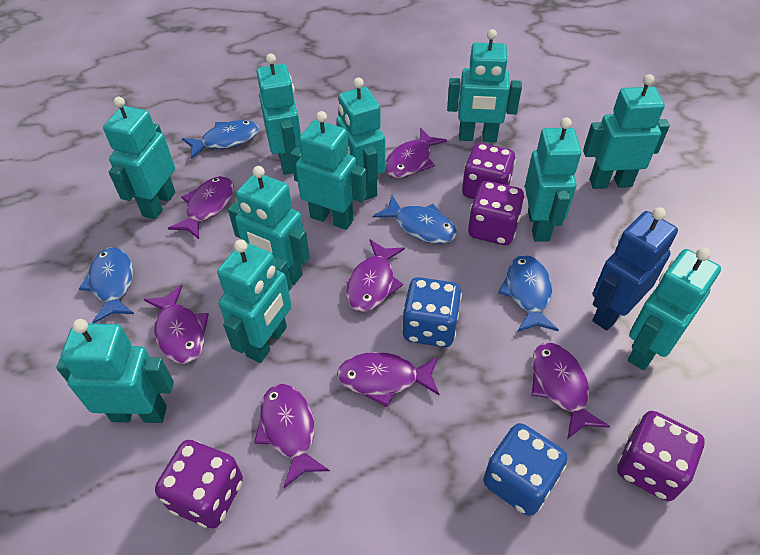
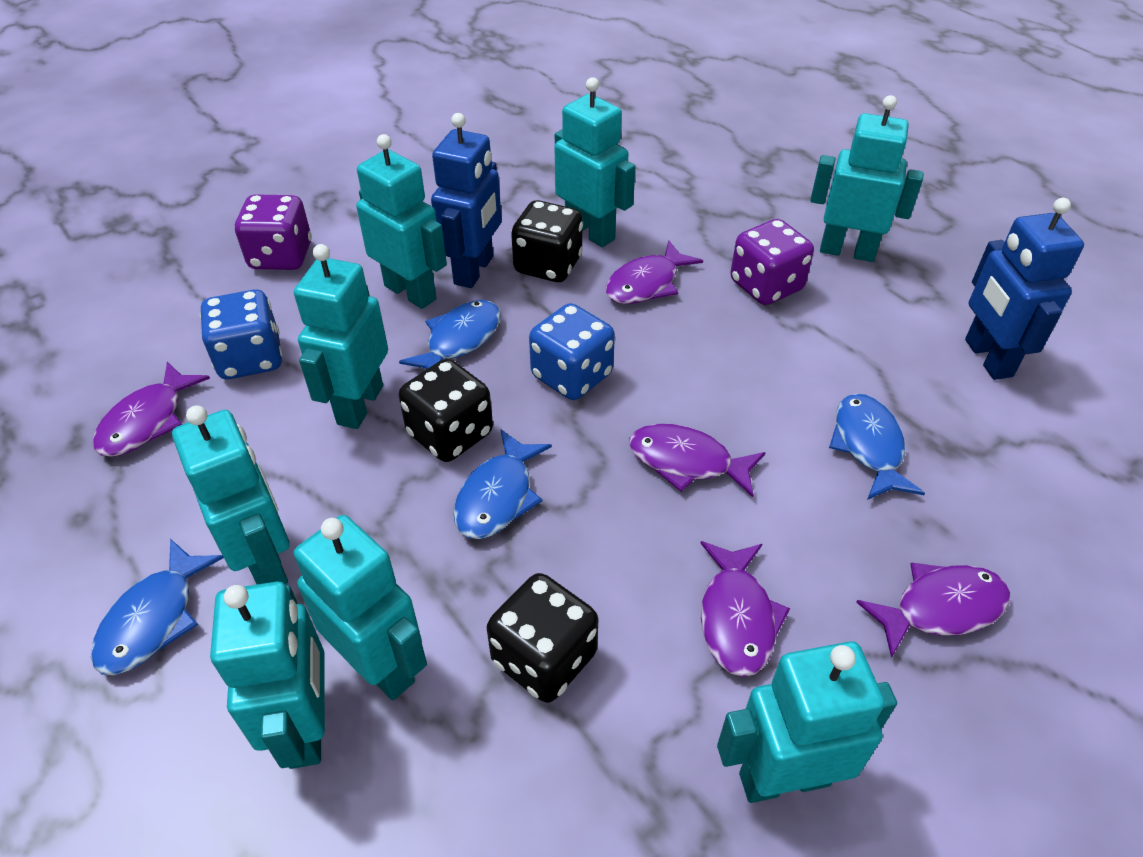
black dice: 0 -> 3
blue robot: 1 -> 2
purple dice: 4 -> 2
purple fish: 7 -> 5
turquoise robot: 11 -> 8

